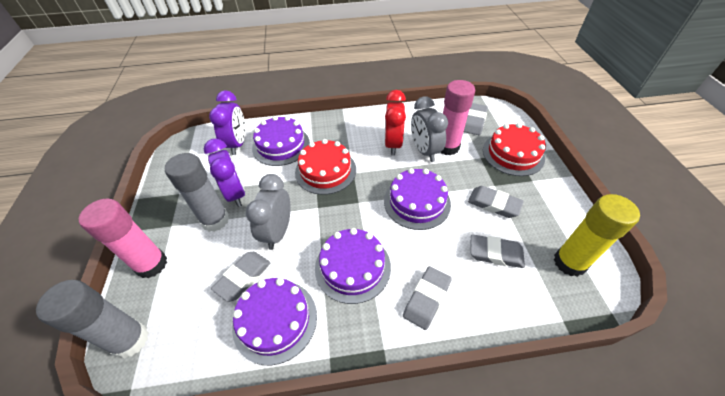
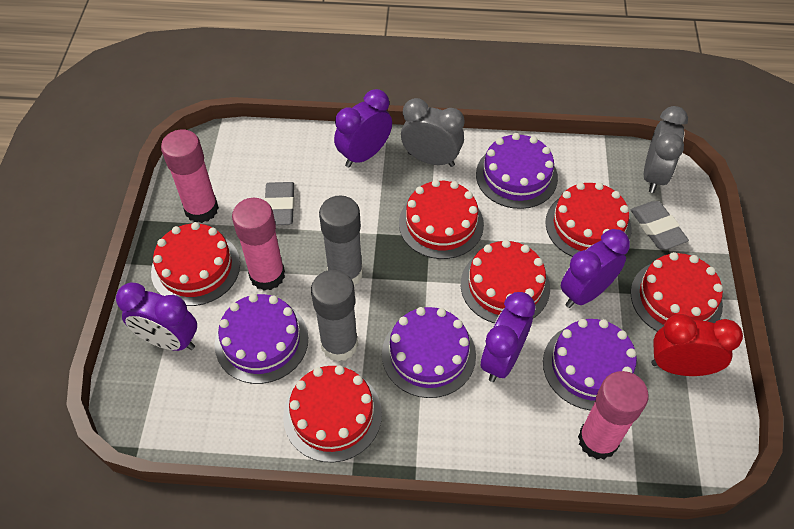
grey eraser: 5 -> 2
pink glue stick: 2 -> 3
purple clock: 2 -> 4
red cake: 2 -> 6
yellow glue stick: 1 -> 0

